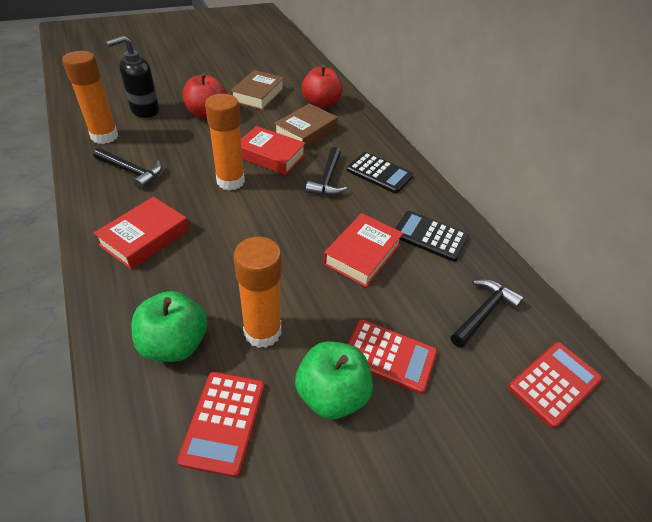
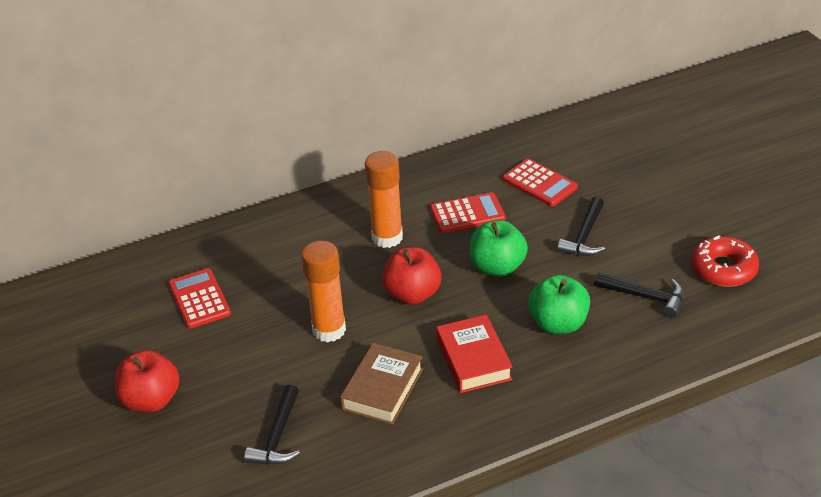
black calculator: 2 -> 0
black soap dispenser: 1 -> 0
brown book: 2 -> 1
orange glue stick: 3 -> 2
red book: 3 -> 1
red donut: 0 -> 1

